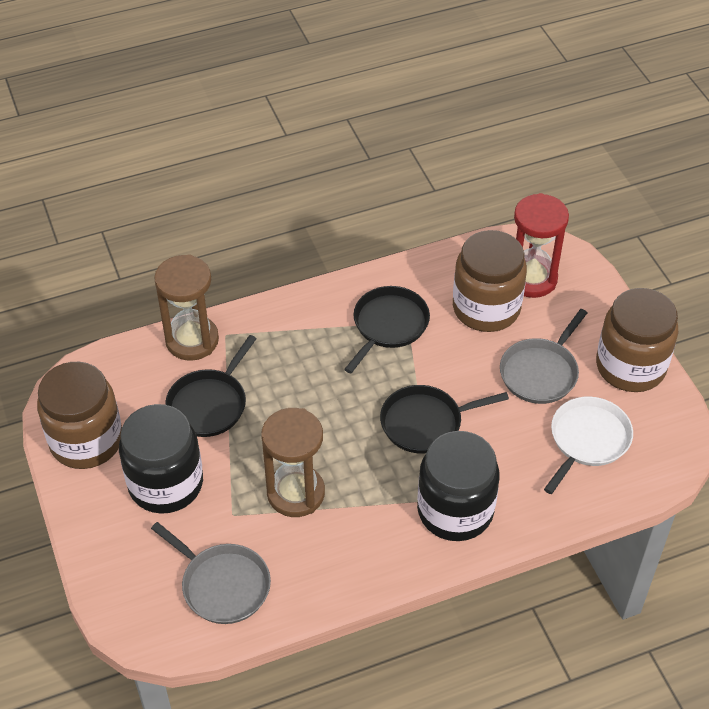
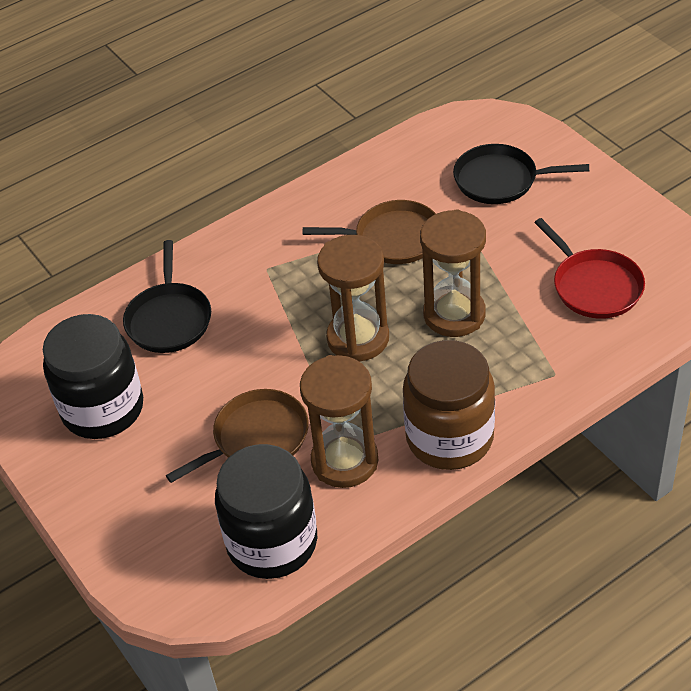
black pan: 3 -> 2
brown hourglass: 2 -> 3
brown jar: 3 -> 1
brown pan: 0 -> 2
grey pan: 2 -> 0
red hourglass: 1 -> 0
red pan: 0 -> 1
white pan: 1 -> 0

